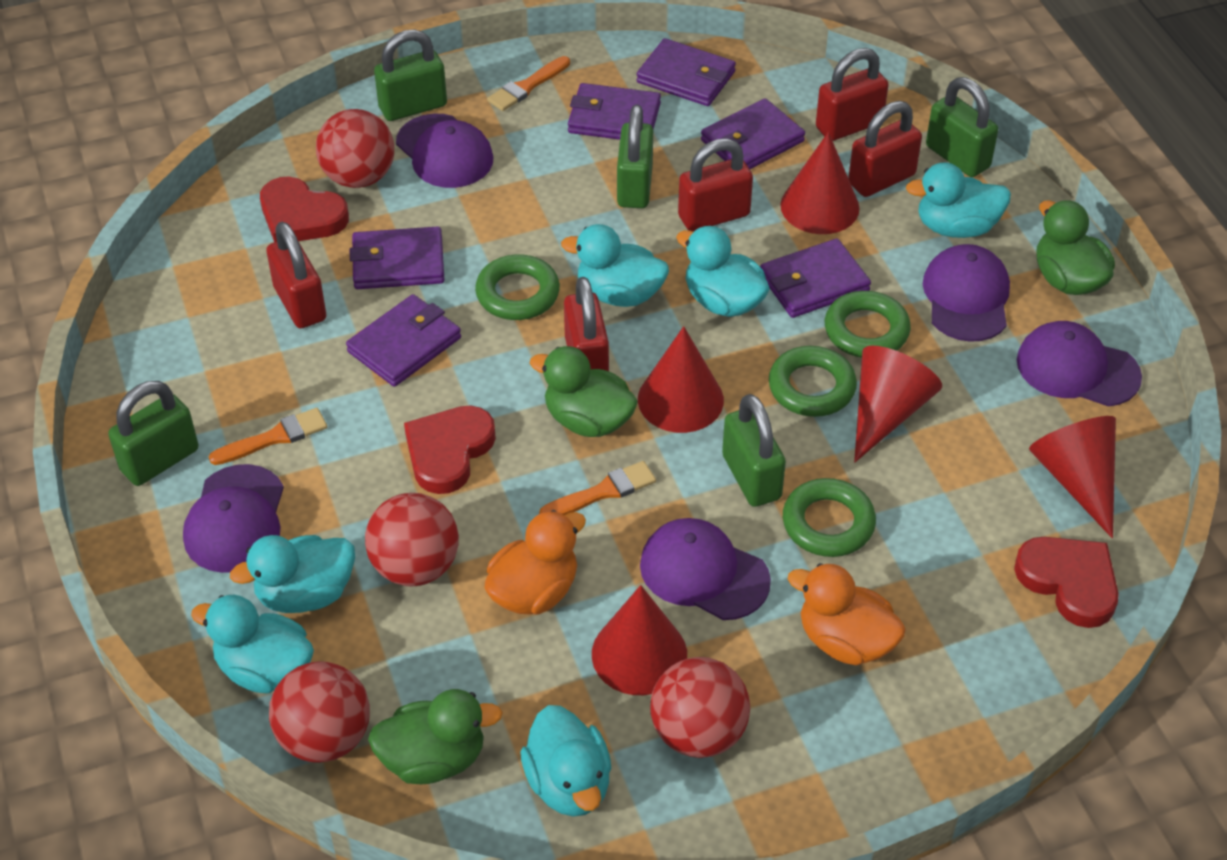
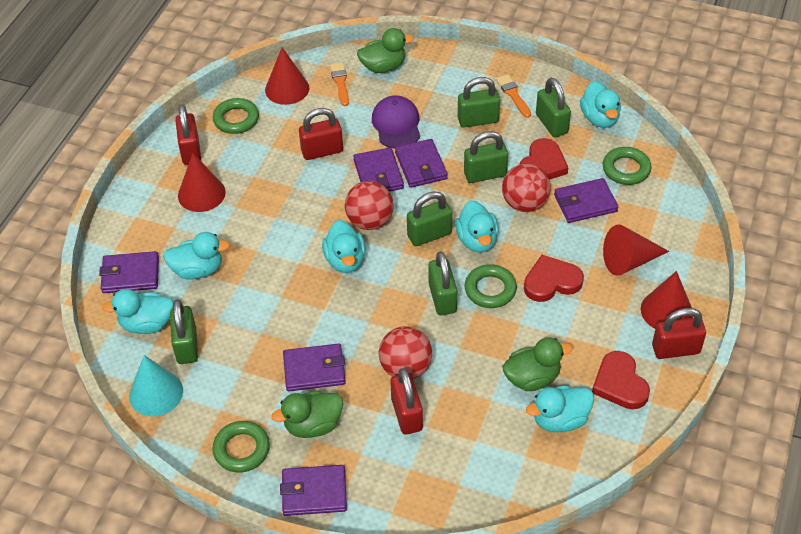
green padlock: 5 -> 6
orange brush: 3 -> 2
orange duck: 2 -> 0
purple cap: 5 -> 1
red ball: 4 -> 3
red cone: 5 -> 4
red padlock: 5 -> 4
turquoise cone: 0 -> 1

